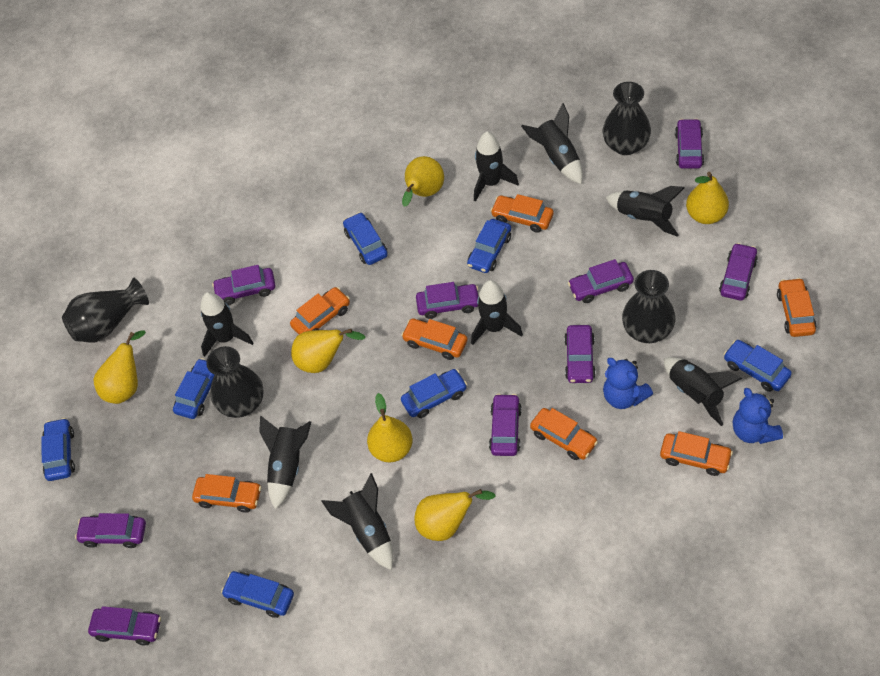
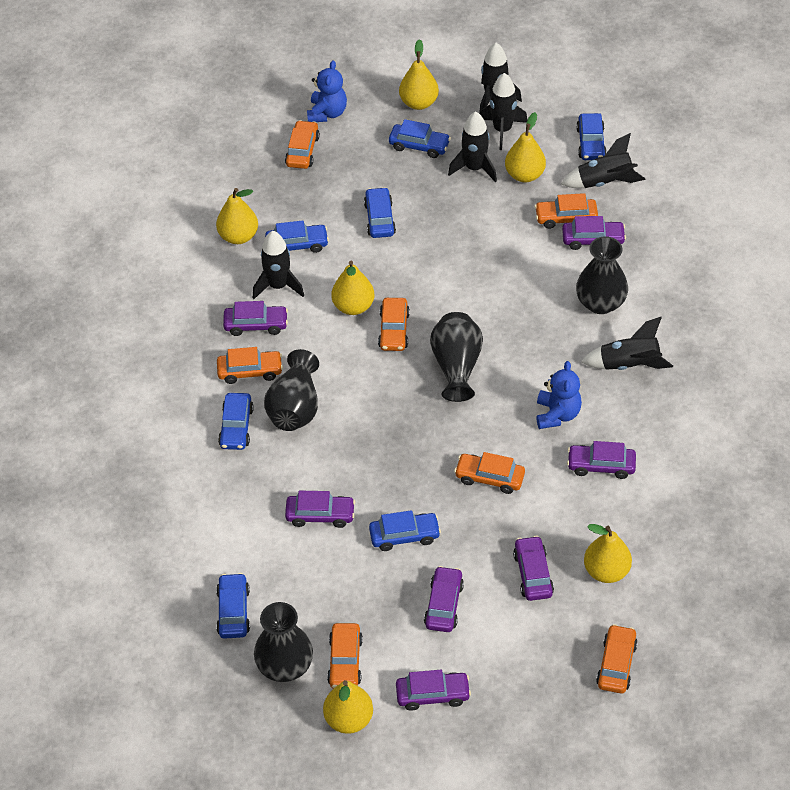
black rocket: 8 -> 6
purple car: 9 -> 7

